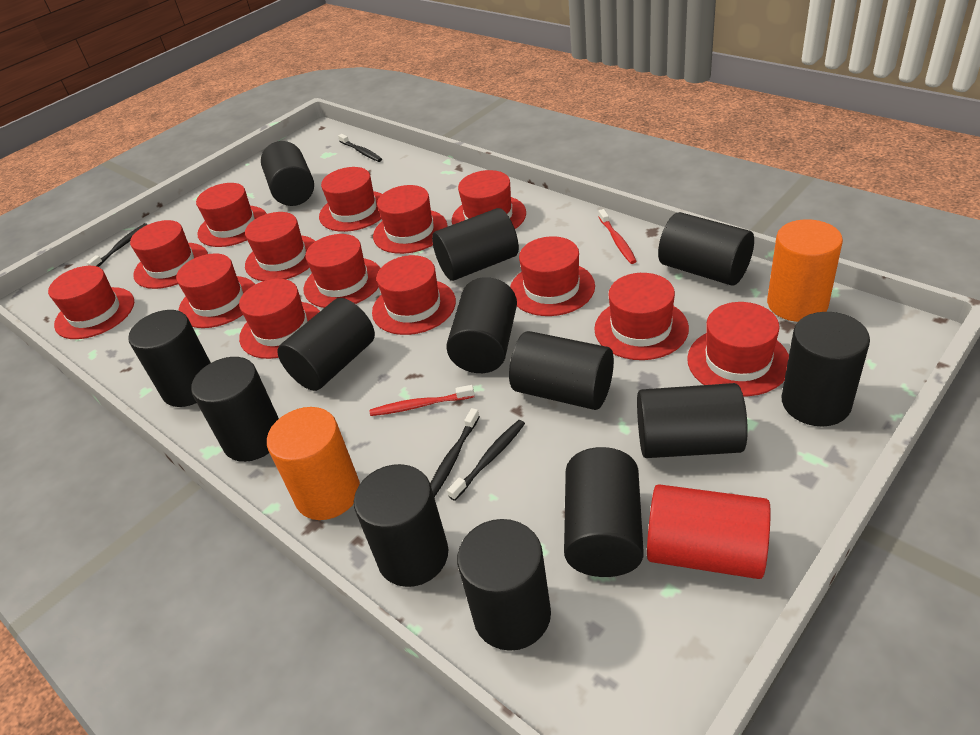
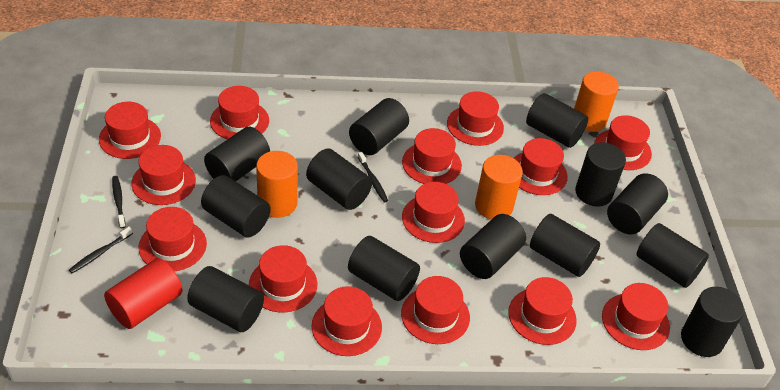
black toothbrush: 4 -> 3
orange cylinder: 2 -> 3
red toothbrush: 2 -> 0

